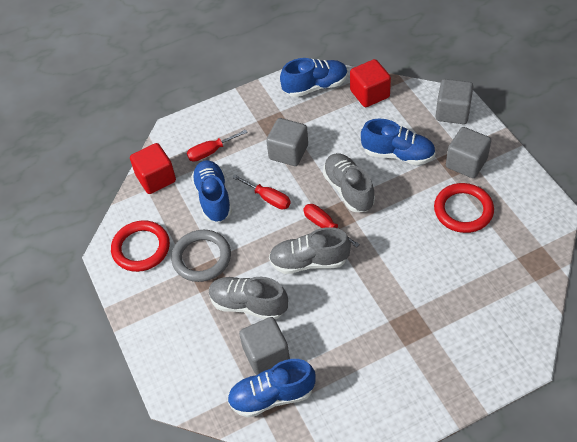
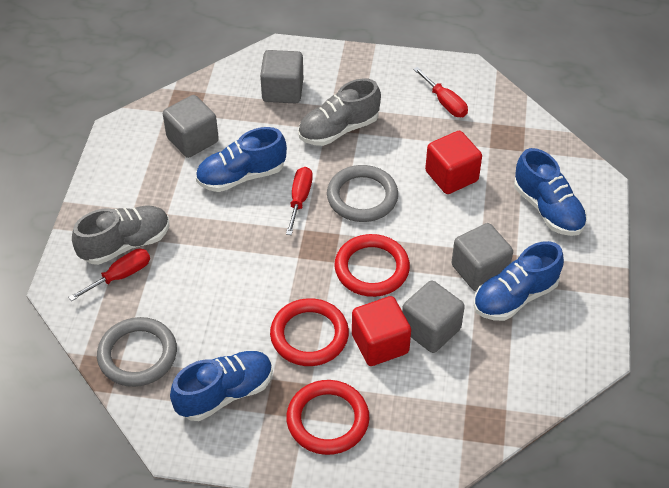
grey ring: 1 -> 2
grey shoe: 3 -> 2
red ring: 2 -> 3

